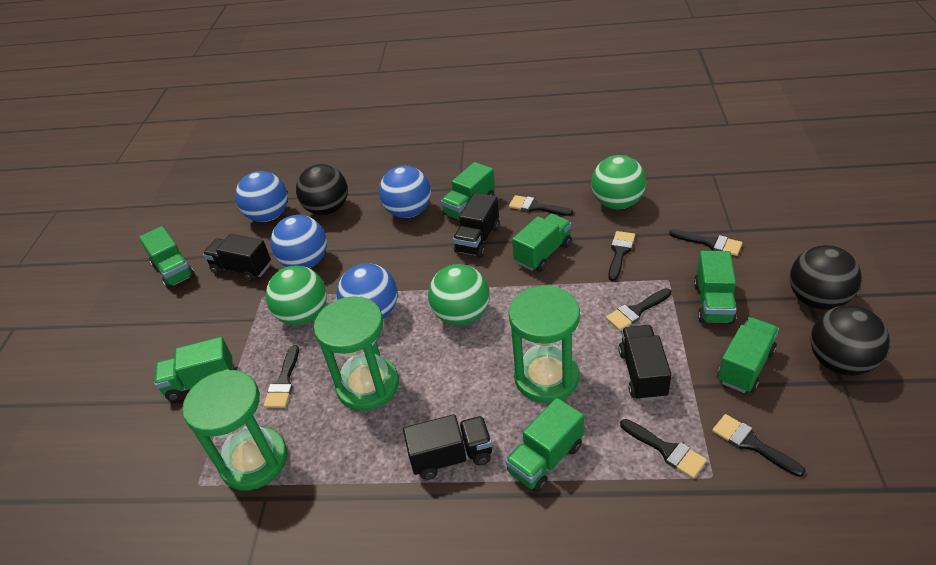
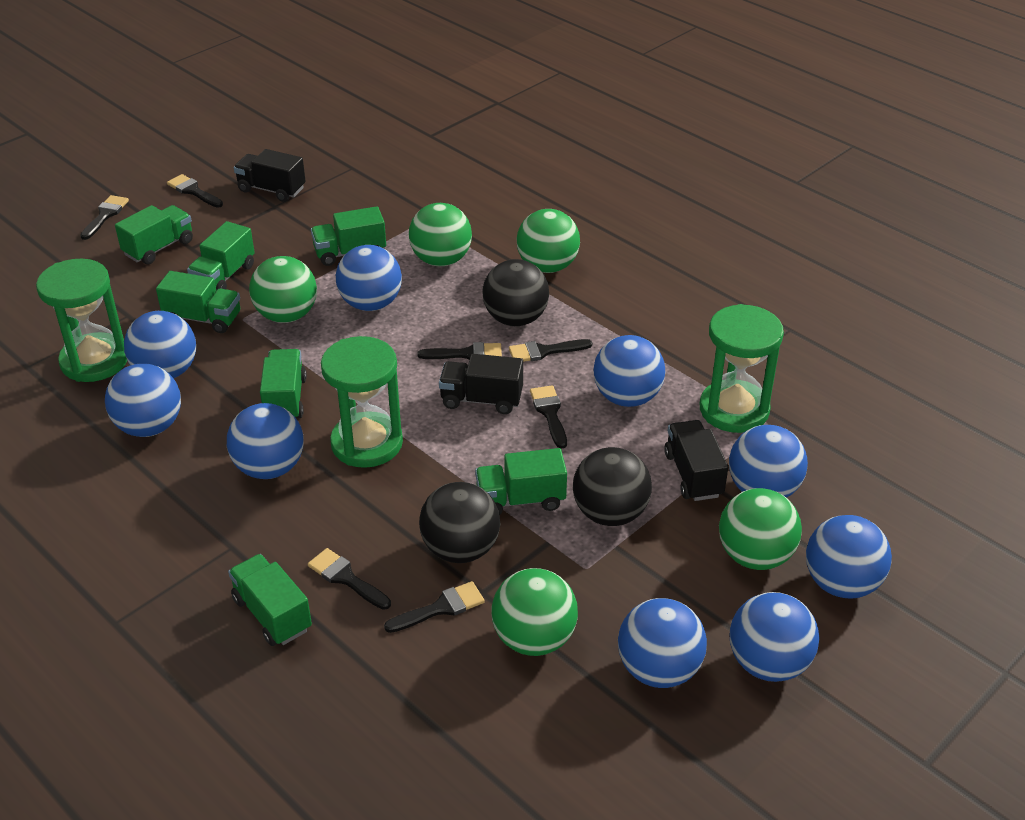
black truck: 4 -> 3
blue ball: 4 -> 9
green ball: 3 -> 5

